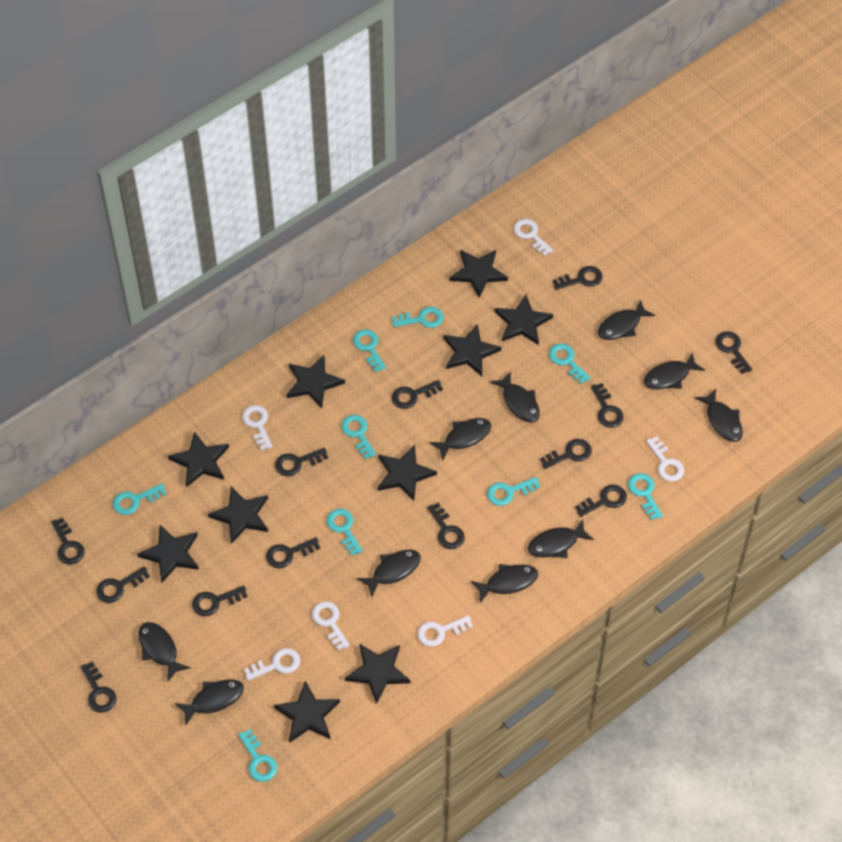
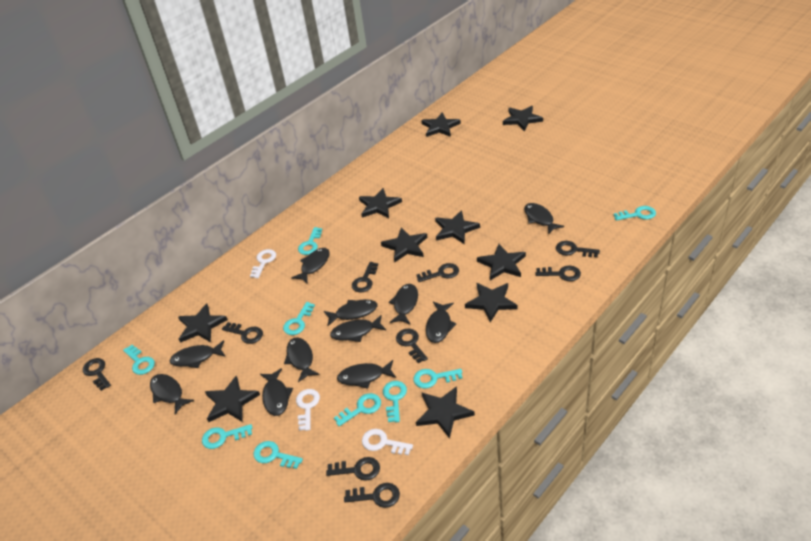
black fish: 10 -> 11
black key: 13 -> 9
white key: 6 -> 3

